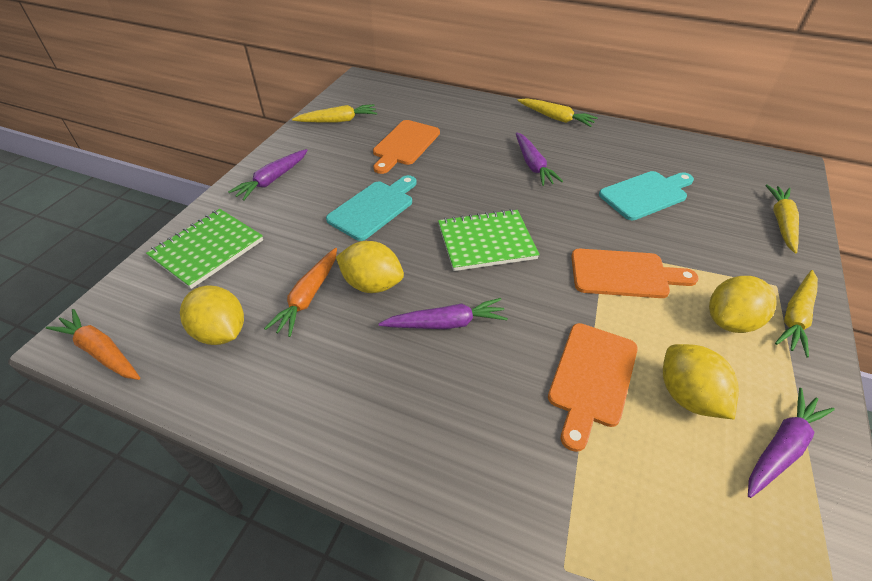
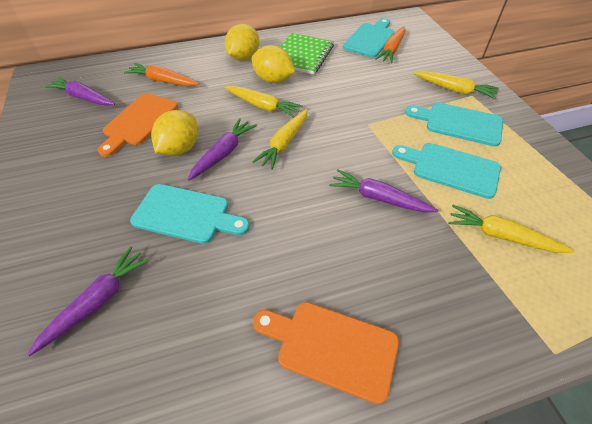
green notebook: 2 -> 1
orange cutting board: 3 -> 2
turquoise cutting board: 2 -> 4
yellow lemon: 4 -> 3

